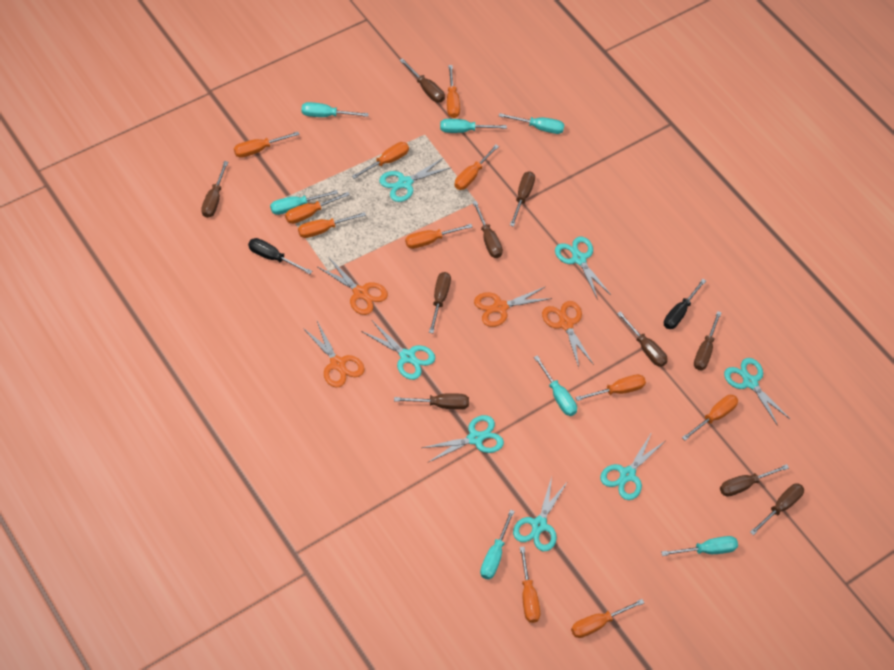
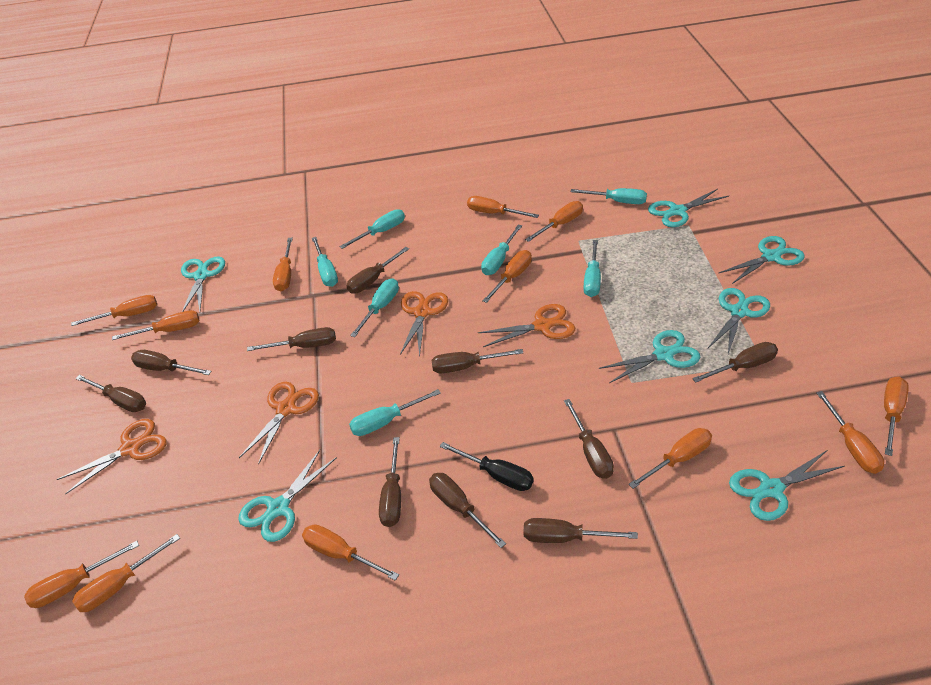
black screwdriver: 2 -> 1
orange screwdriver: 11 -> 12

